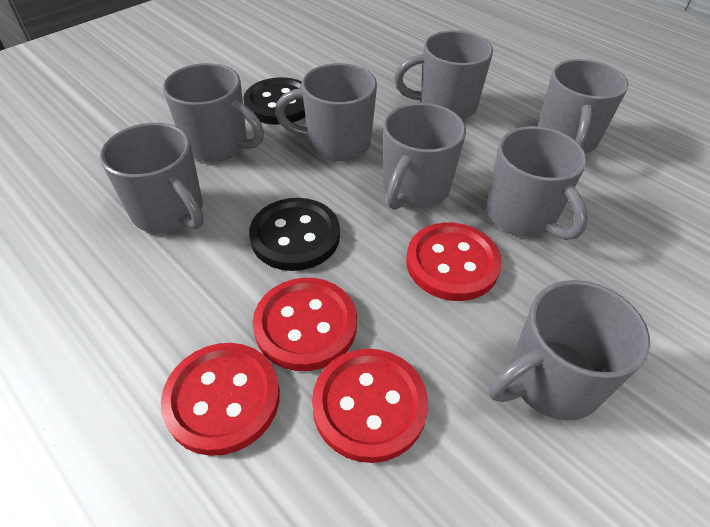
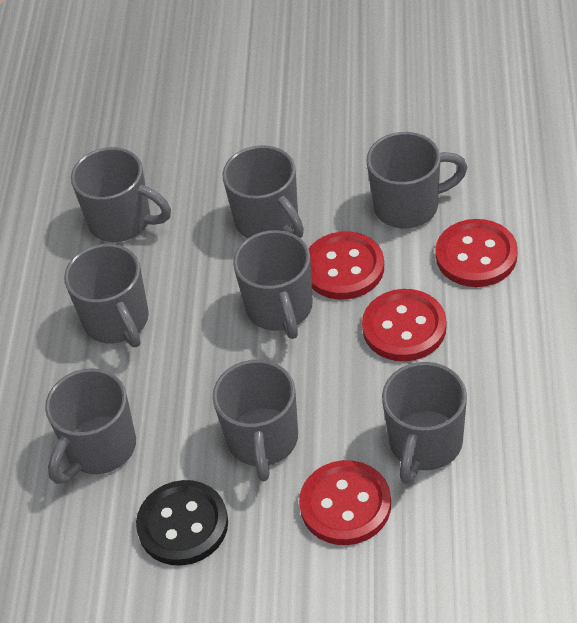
black button: 2 -> 1

